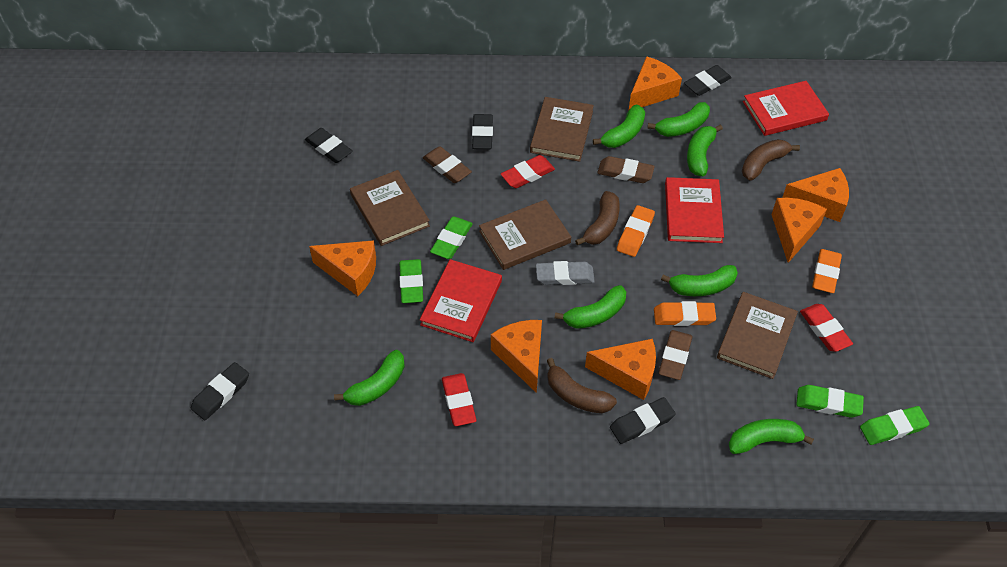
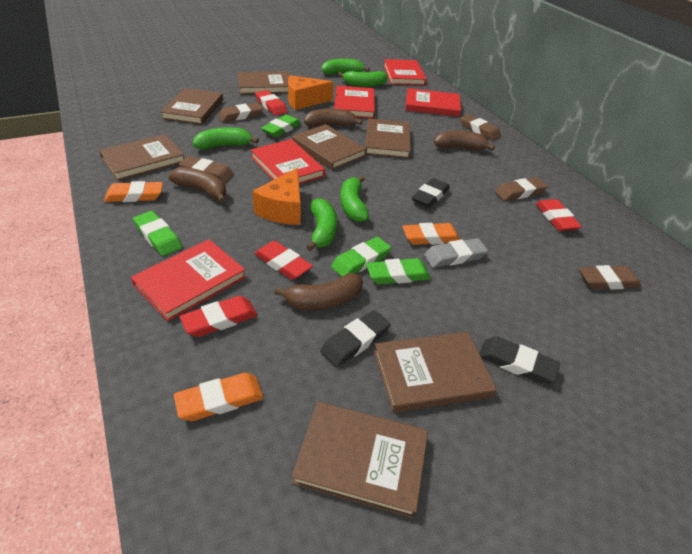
black eraser: 5 -> 3
brown banana: 3 -> 4
brown book: 4 -> 7
brown eraser: 3 -> 5
green banana: 7 -> 5
orange cheese: 6 -> 2
red book: 3 -> 5
red eraser: 3 -> 4

